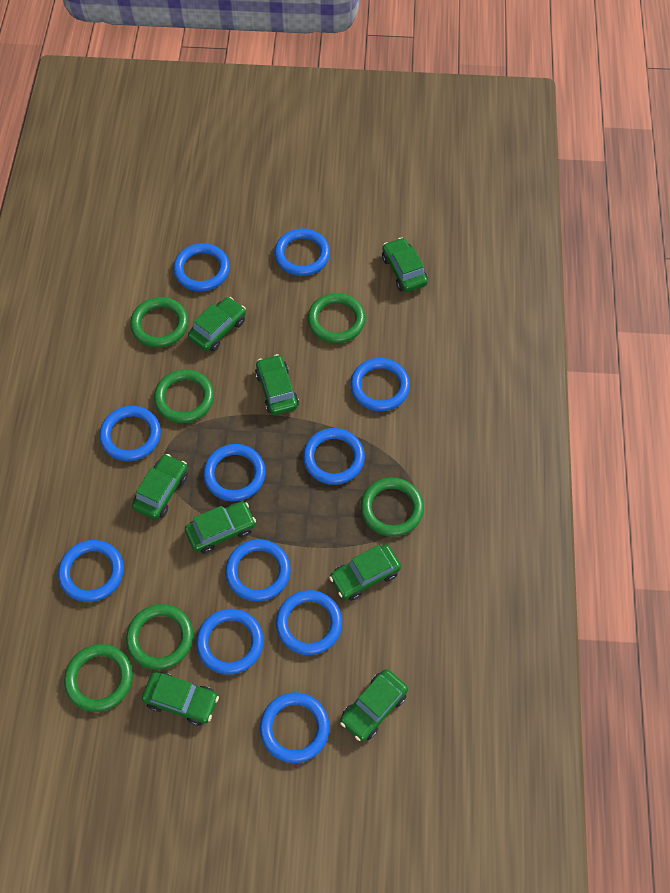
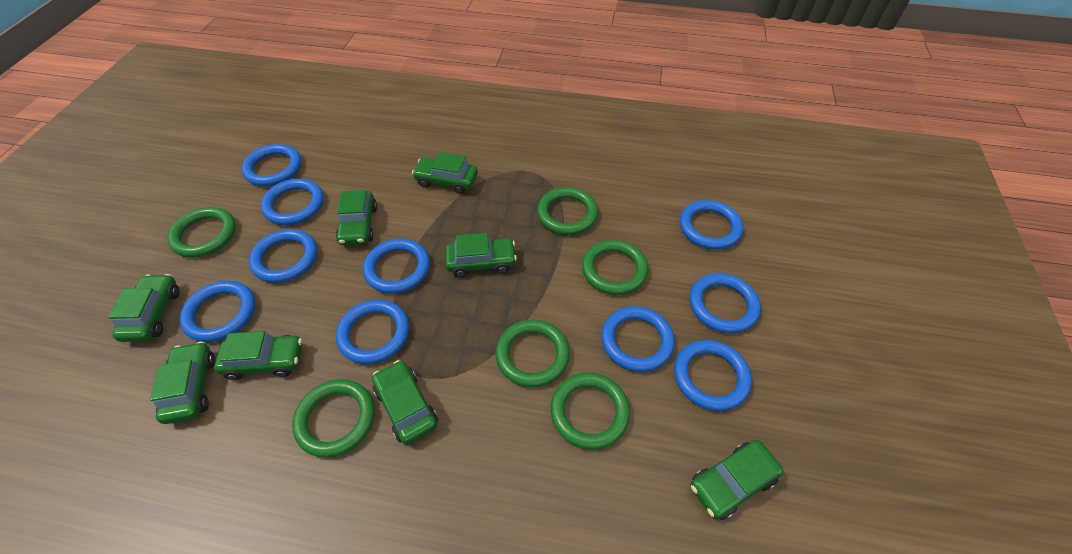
blue ring: 11 -> 10

